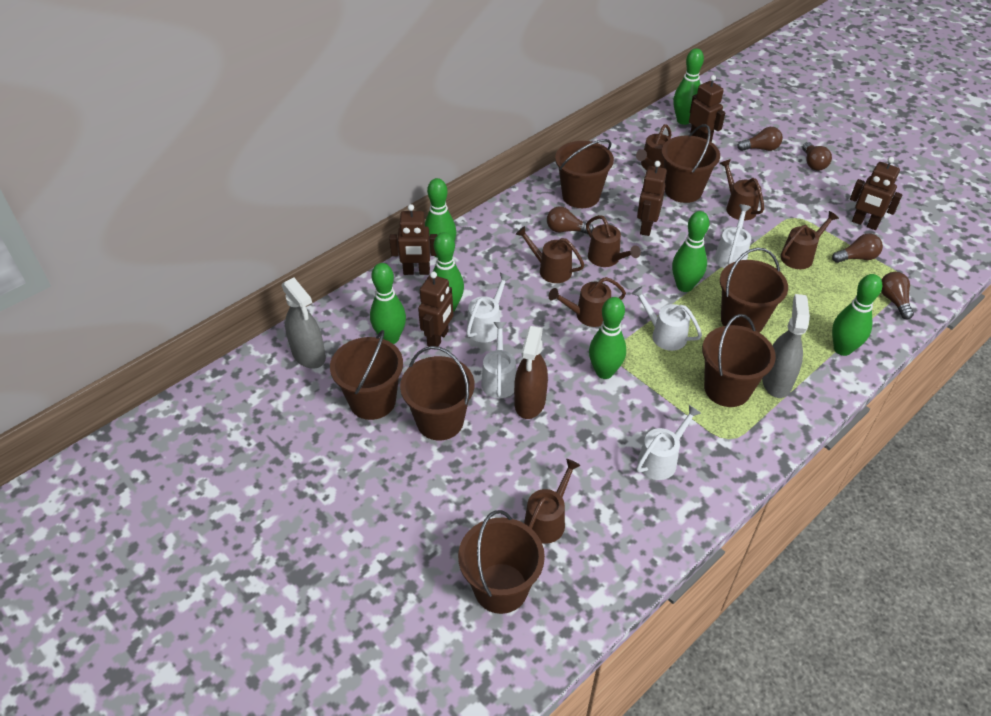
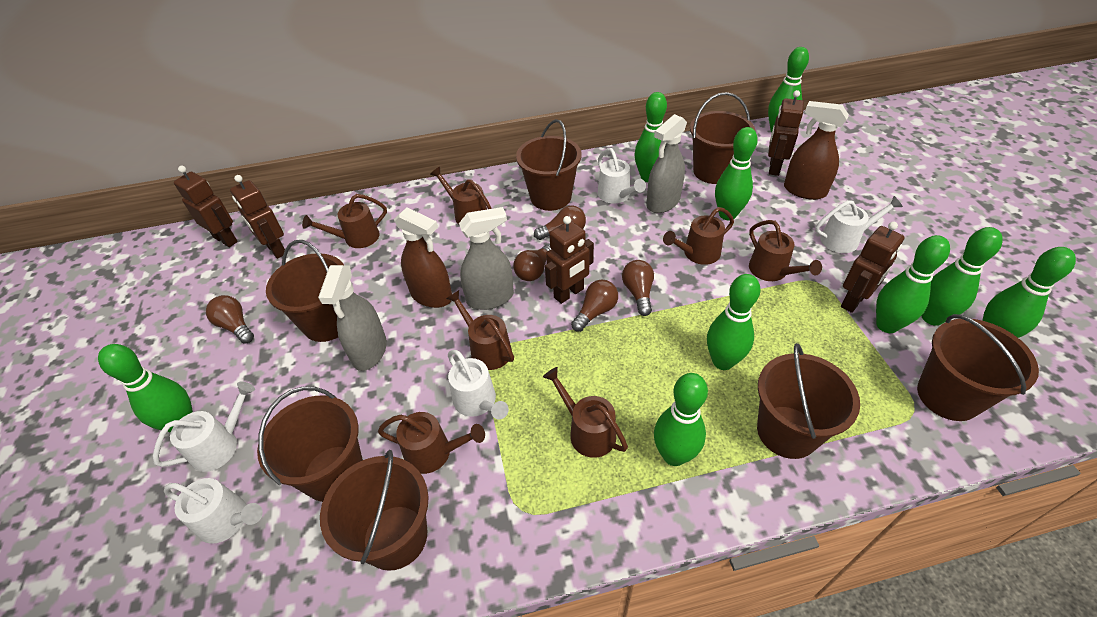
brown spray bottle: 1 -> 2
green bowling pin: 7 -> 9
grey spray bottle: 2 -> 3

